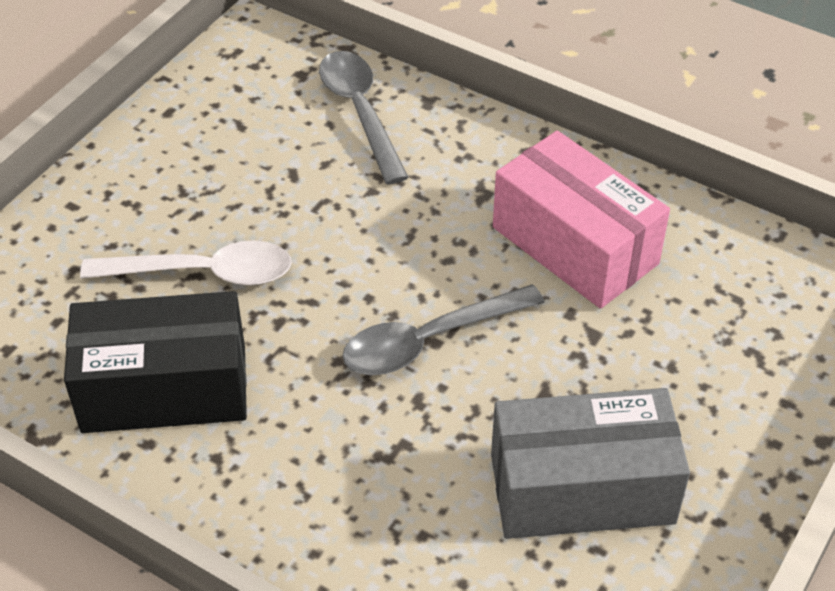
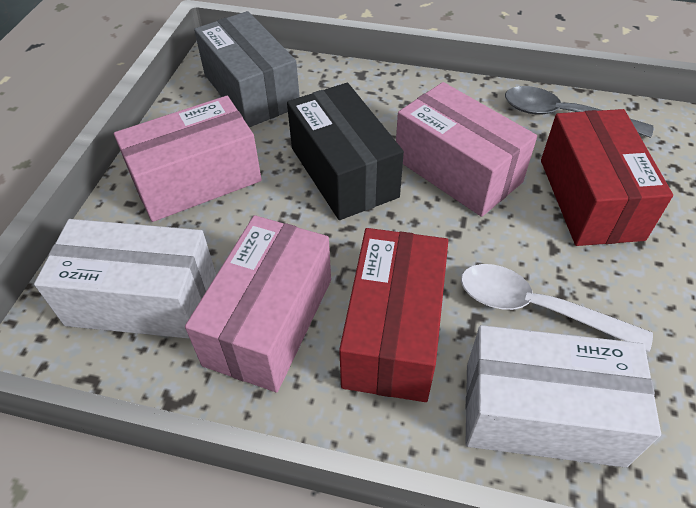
grey spoon: 2 -> 1
pink box: 1 -> 3
red box: 0 -> 2
white box: 0 -> 2

